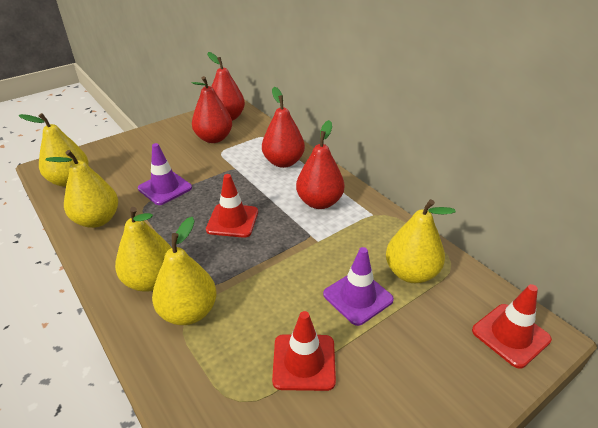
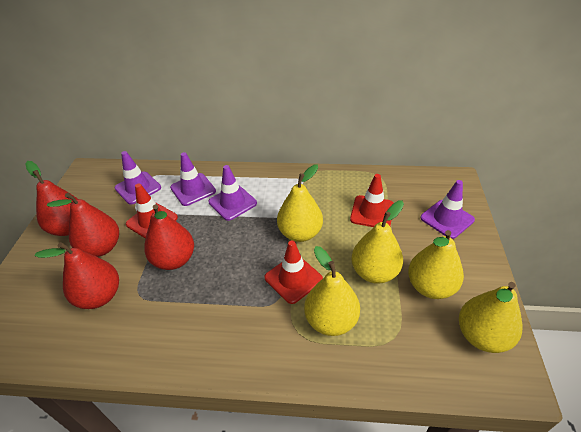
purple traffic cone: 2 -> 4

